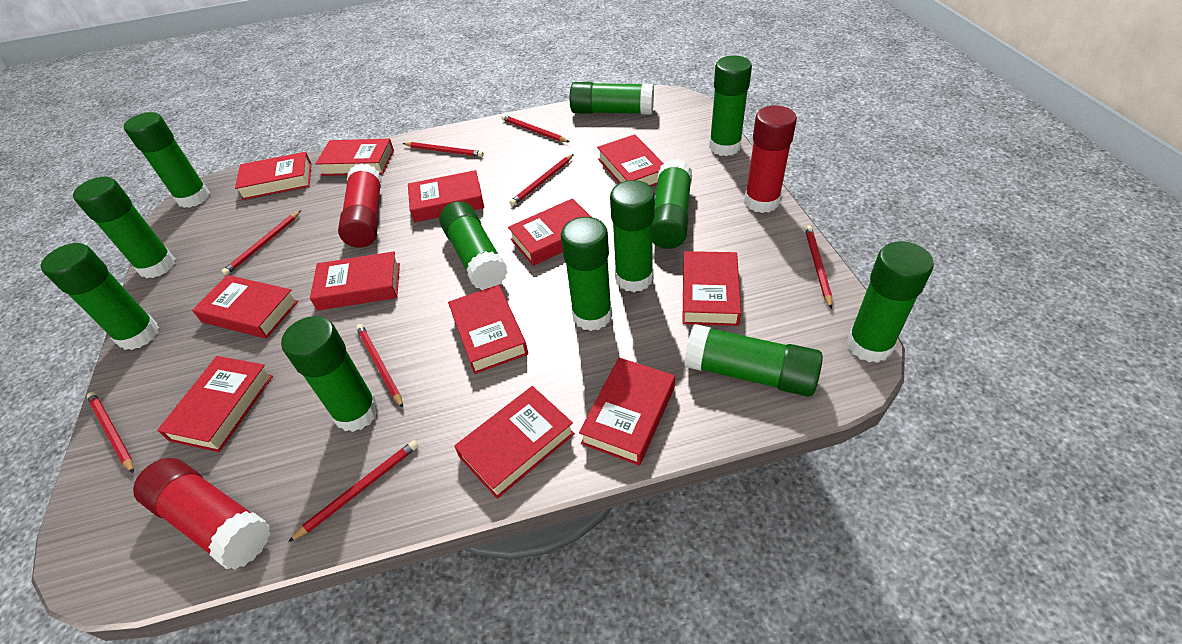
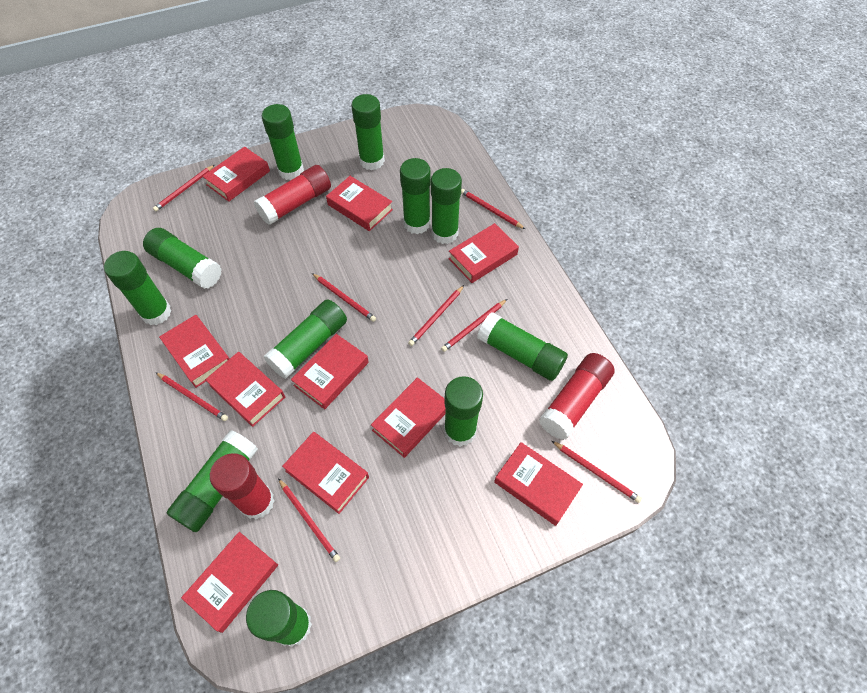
green glue stick: 12 -> 11
red book: 12 -> 10

